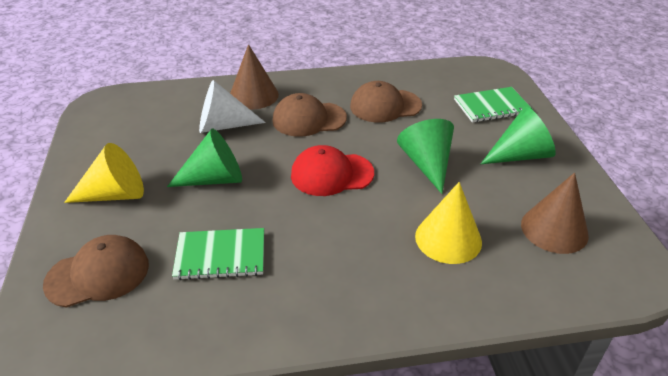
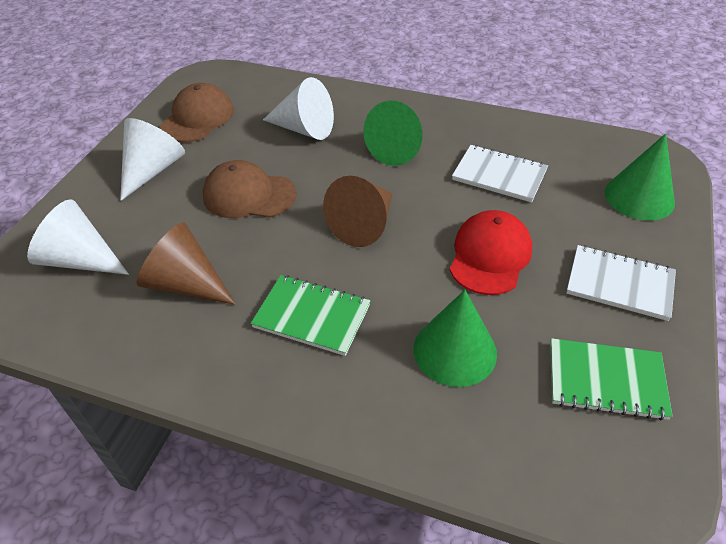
brown cap: 3 -> 2
white cone: 1 -> 3
white notebook: 0 -> 2
yellow cone: 2 -> 0

